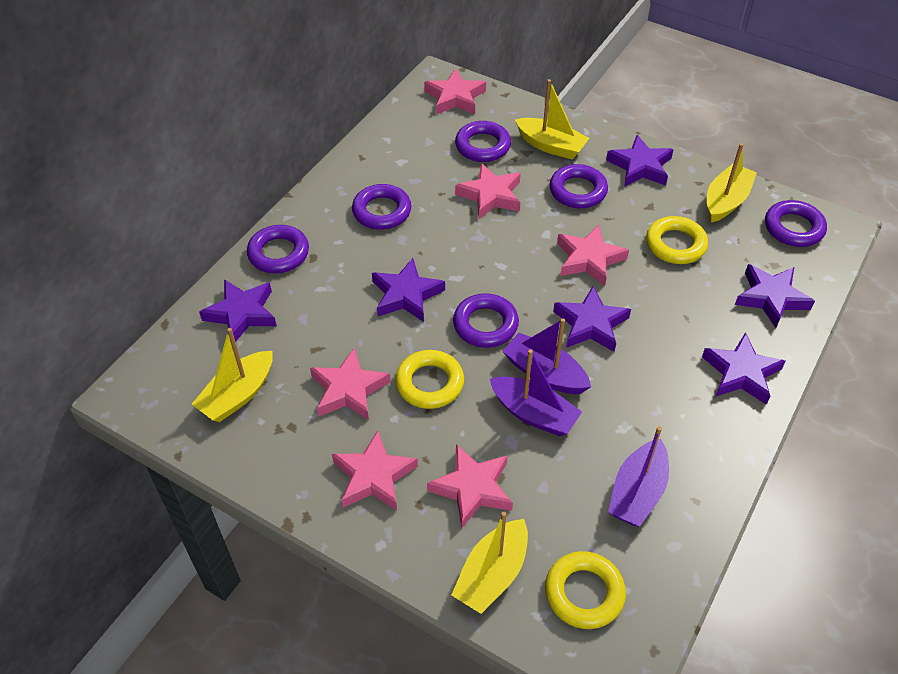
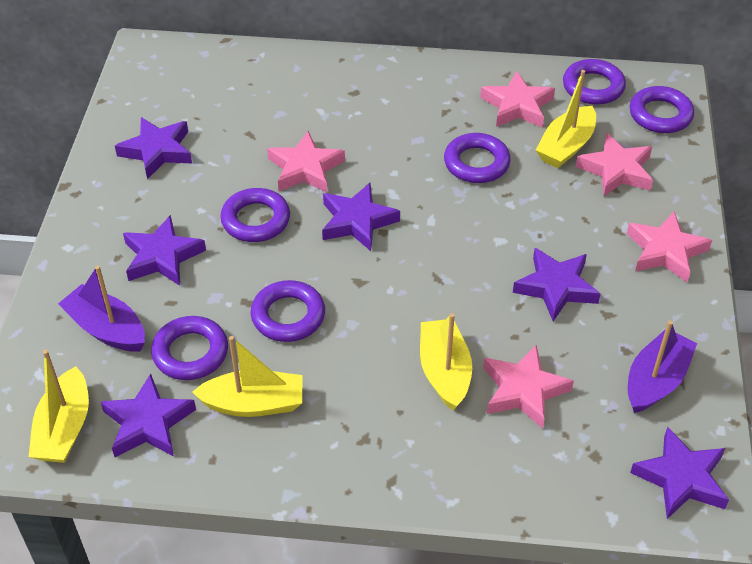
pink star: 6 -> 5
purple boat: 3 -> 2
yellow ring: 3 -> 0

